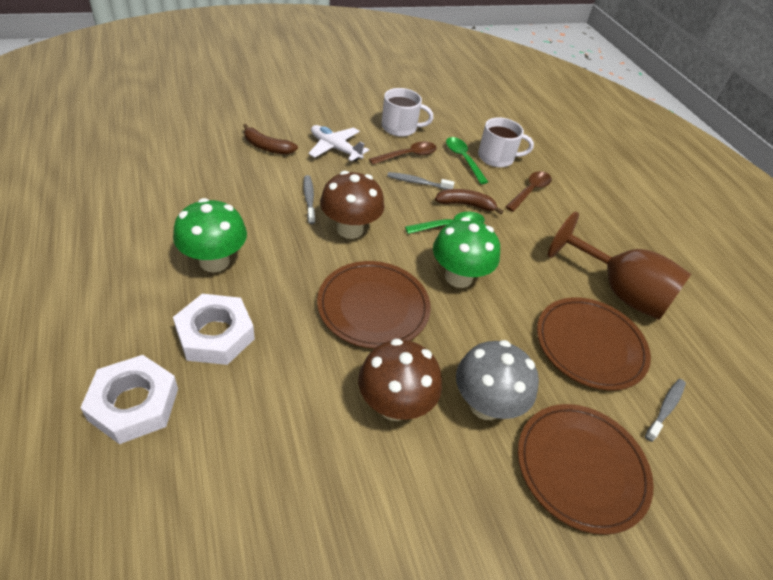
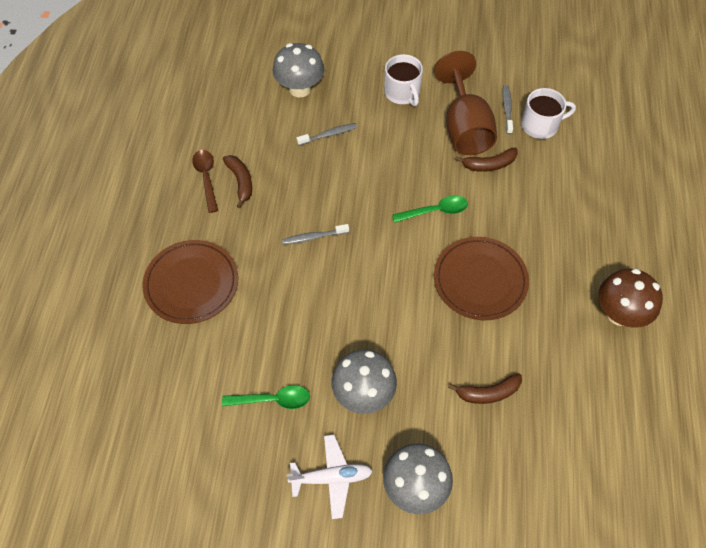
brown banana: 2 -> 3
brown mushroom: 2 -> 1
brown plate: 3 -> 2
brown spoon: 2 -> 1
green mushroom: 2 -> 0
grey mushroom: 1 -> 3
white nut: 2 -> 0

